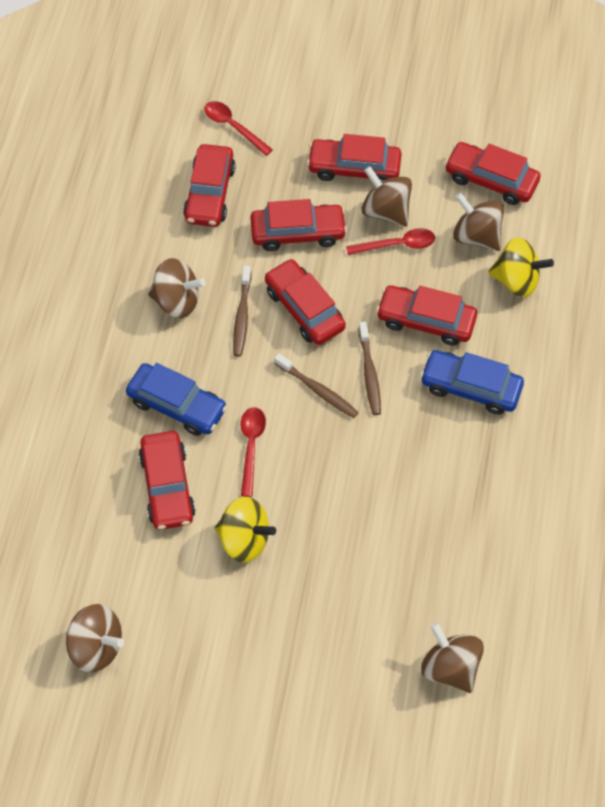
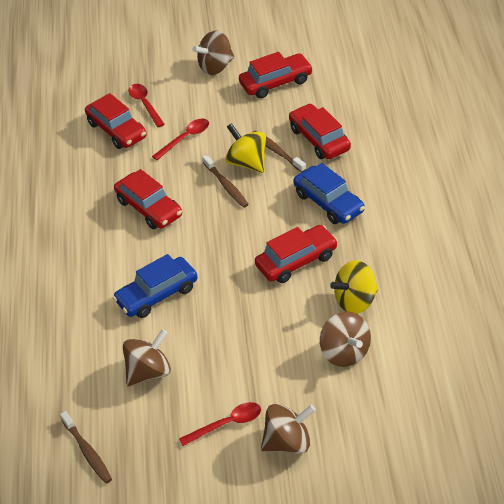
brown spinning top: 5 -> 4
red car: 7 -> 5

